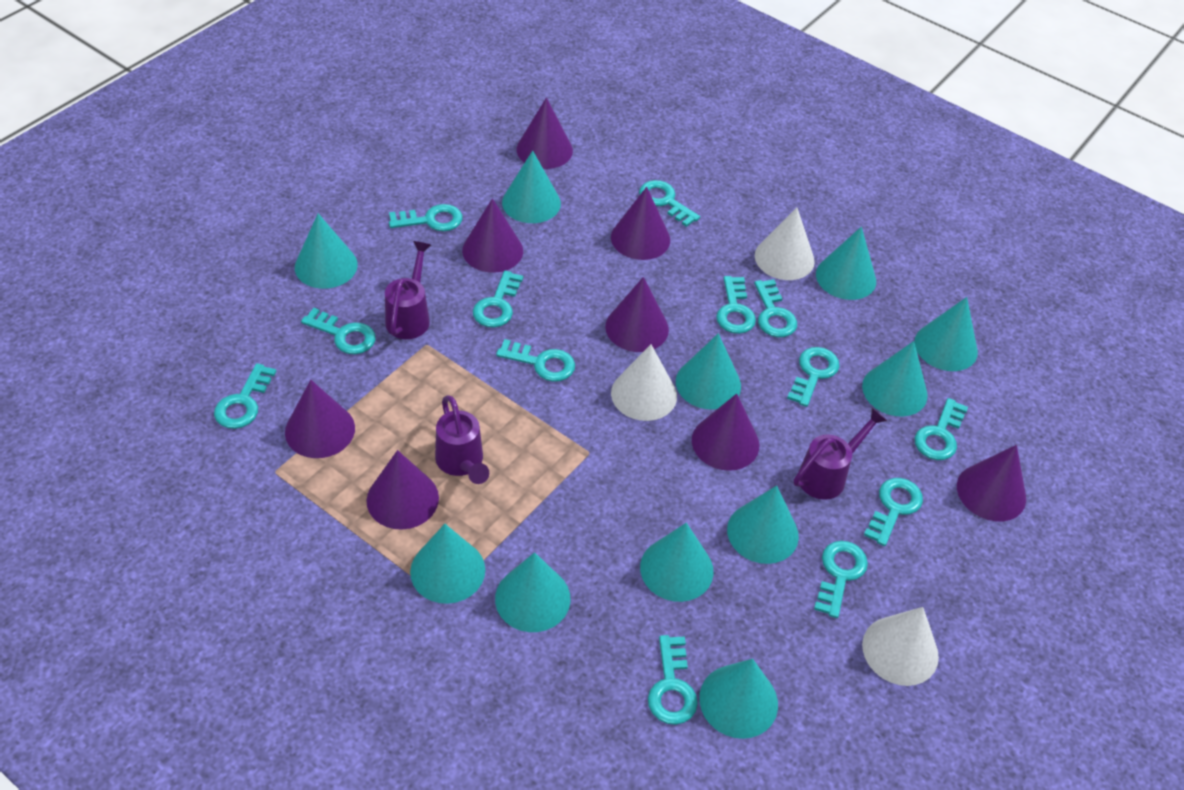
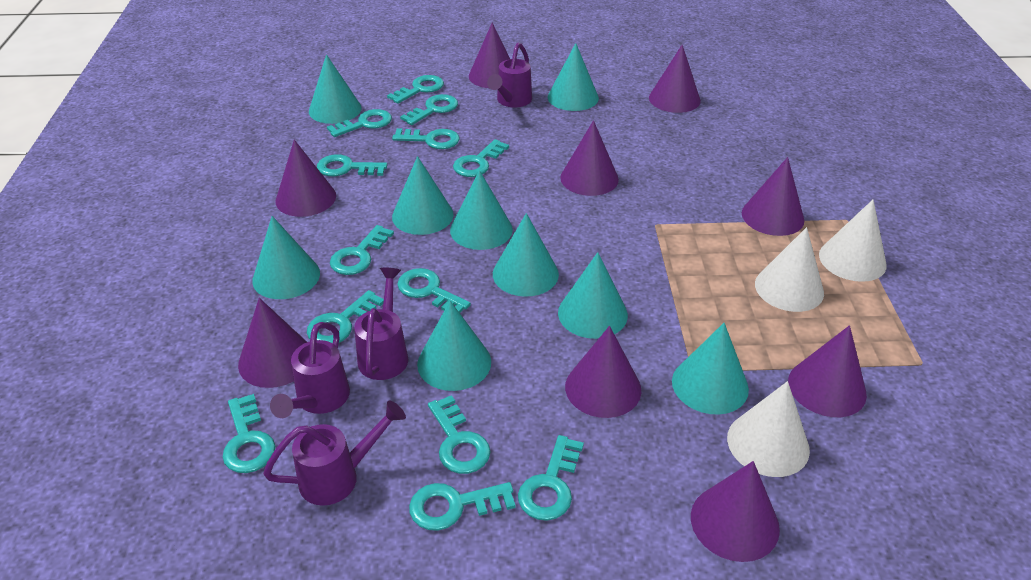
purple cone: 8 -> 9
purple watering can: 3 -> 4
turquoise cone: 11 -> 9

